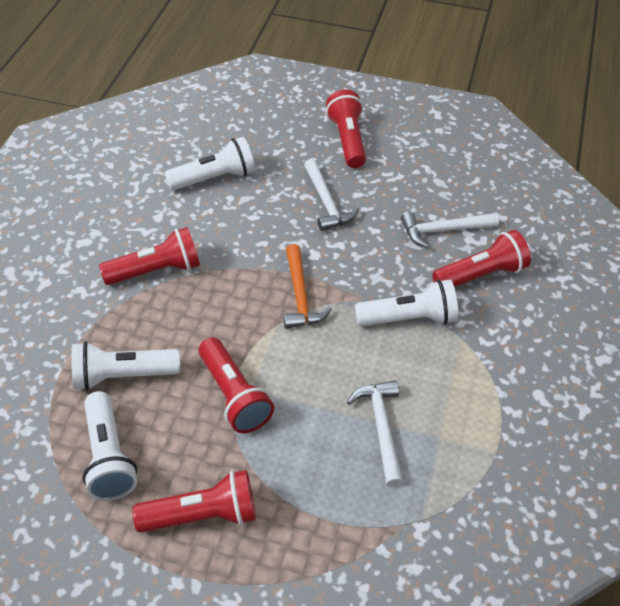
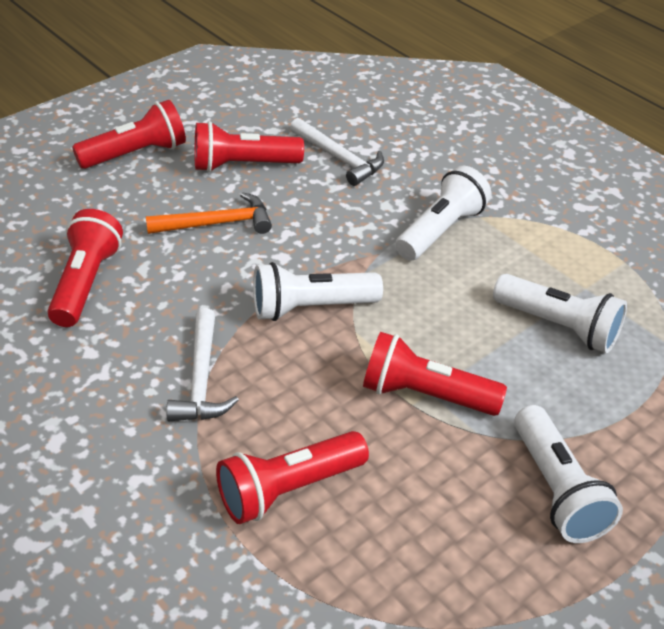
white hammer: 3 -> 2

